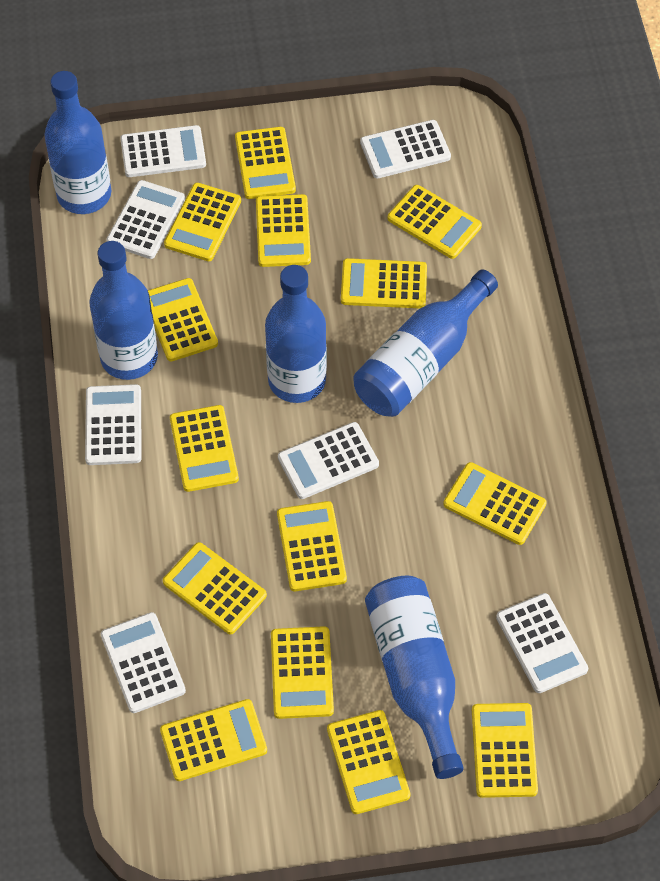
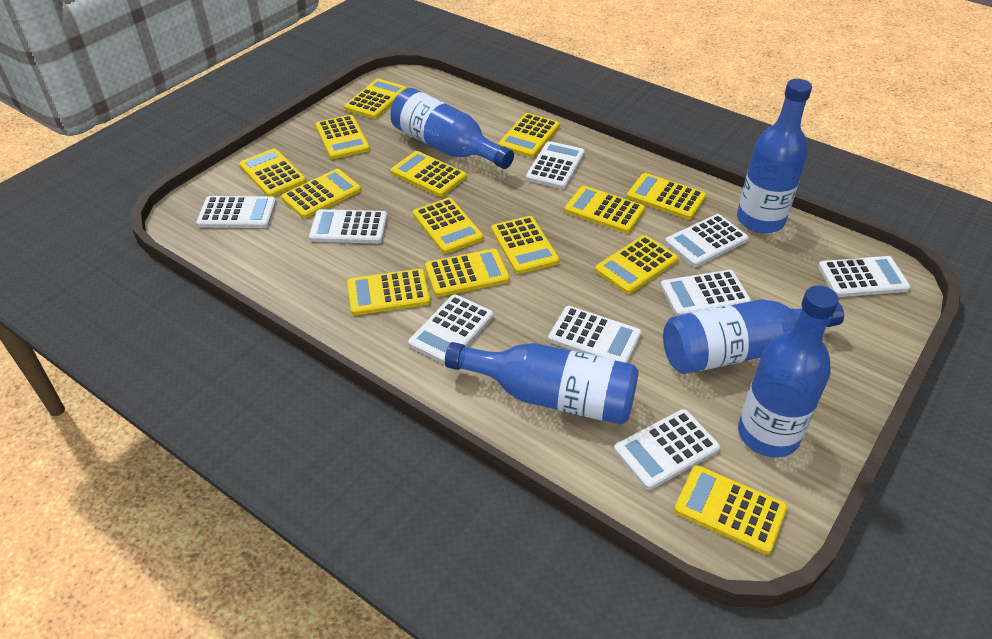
white calculator: 7 -> 9

